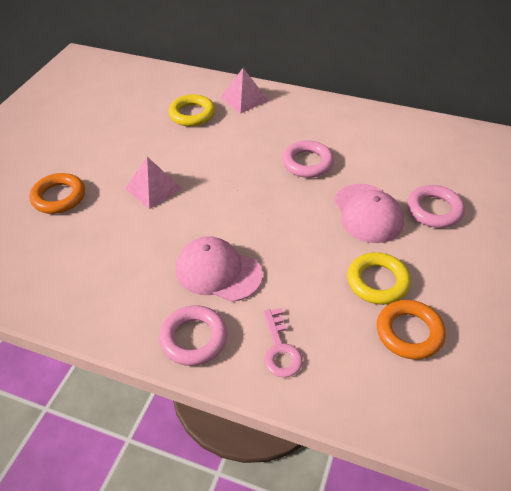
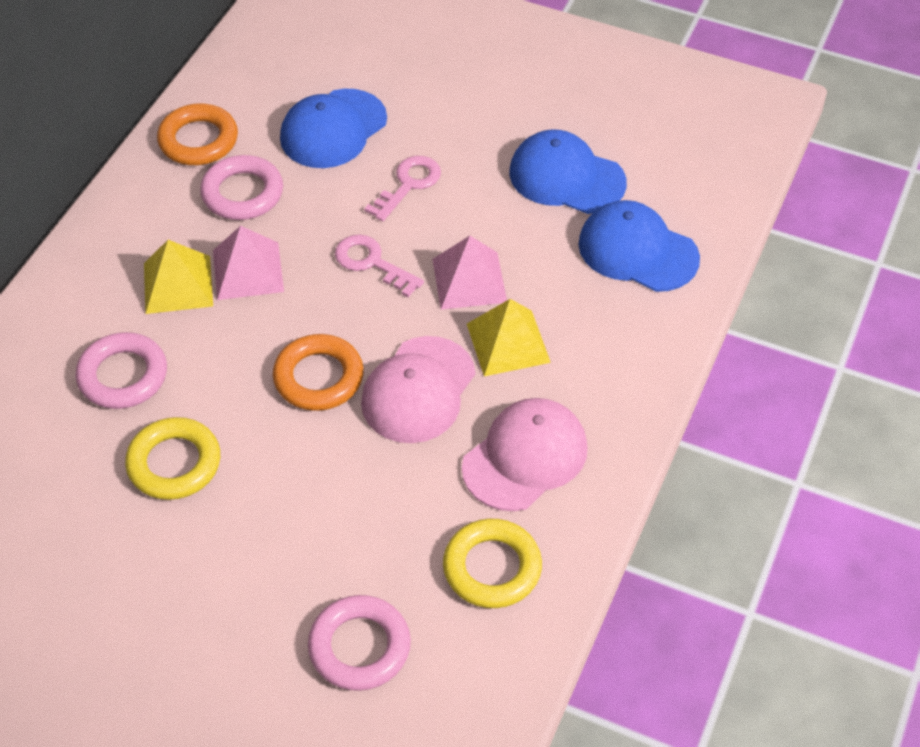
blue cap: 0 -> 3
pink key: 1 -> 2
yellow pyramid: 0 -> 2

